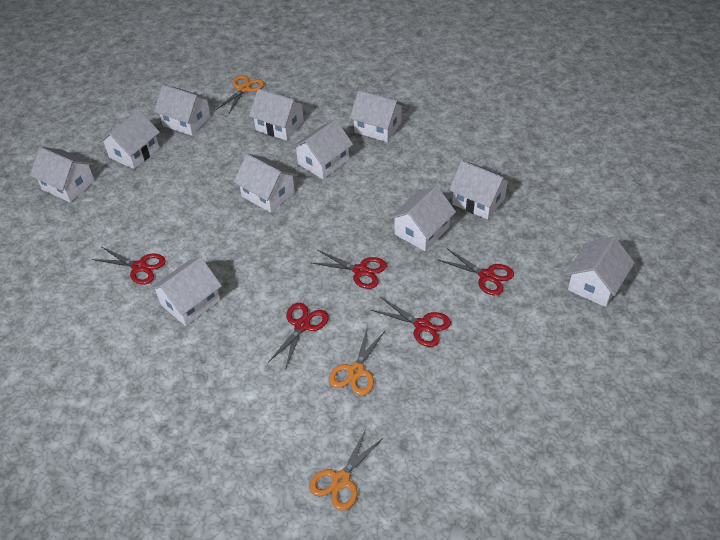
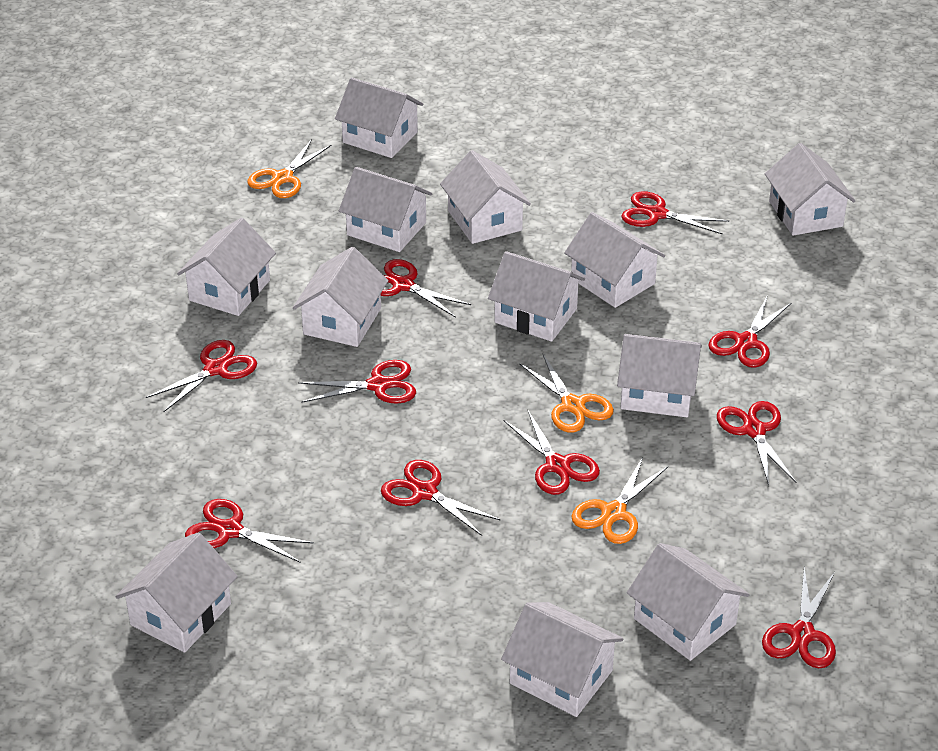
red scissors: 5 -> 10
white house: 11 -> 12

